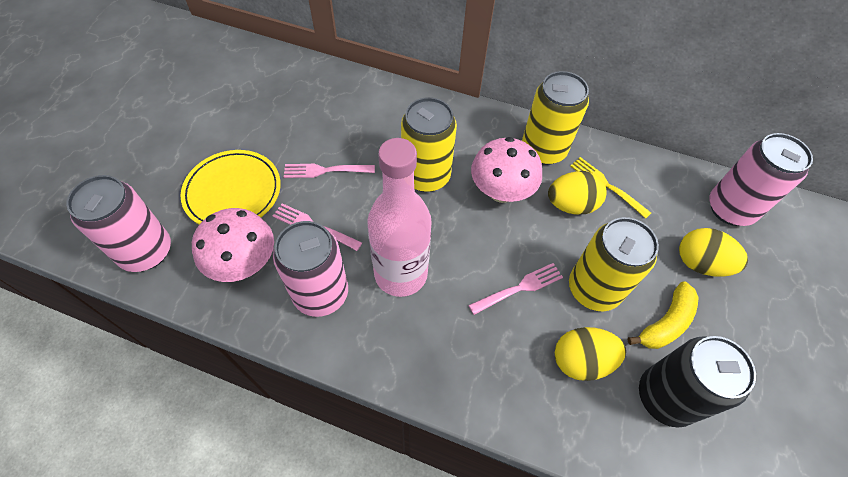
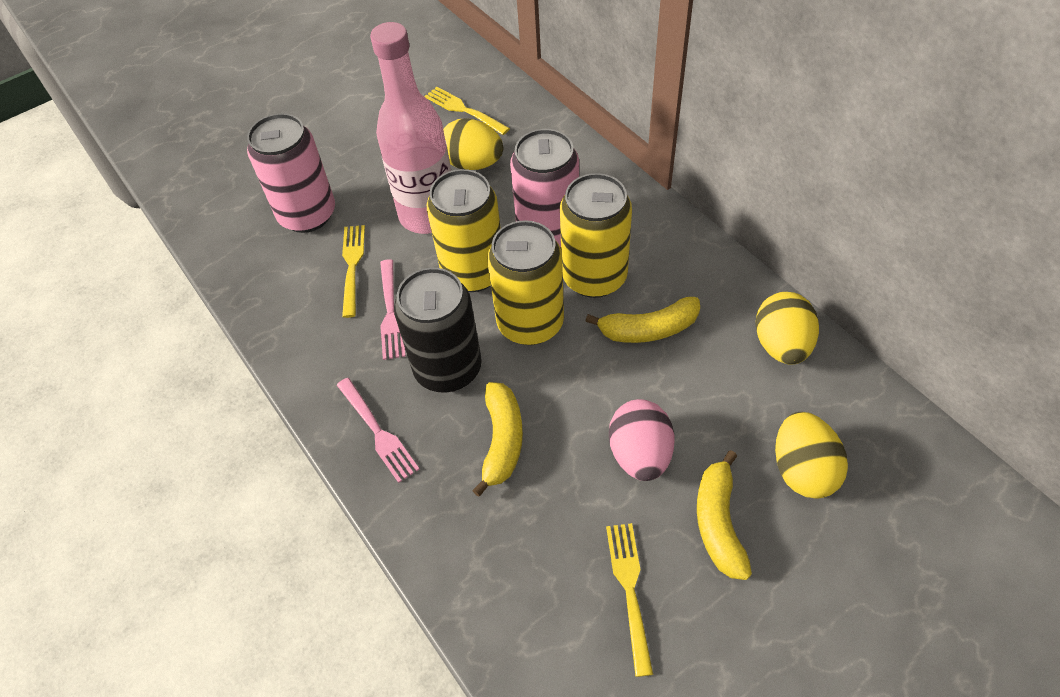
pink can: 3 -> 2
pink egg: 0 -> 1
pink fork: 3 -> 2
pink mushroom: 2 -> 0
yellow banana: 1 -> 3
yellow fork: 1 -> 3
yellow plate: 1 -> 0

